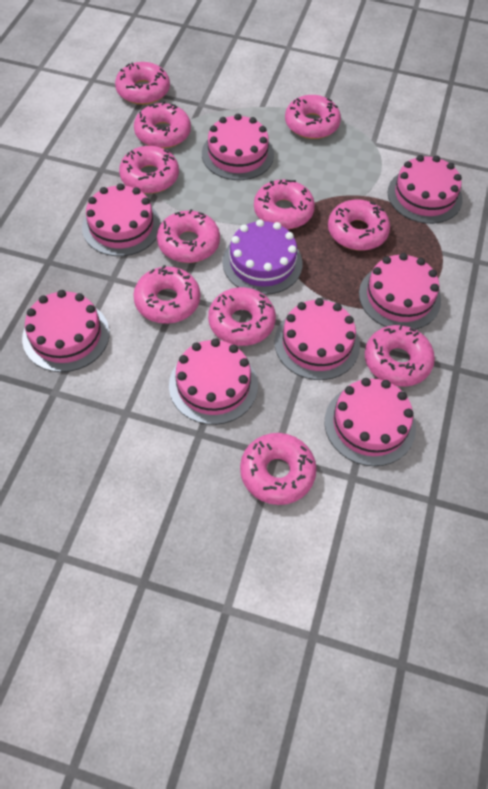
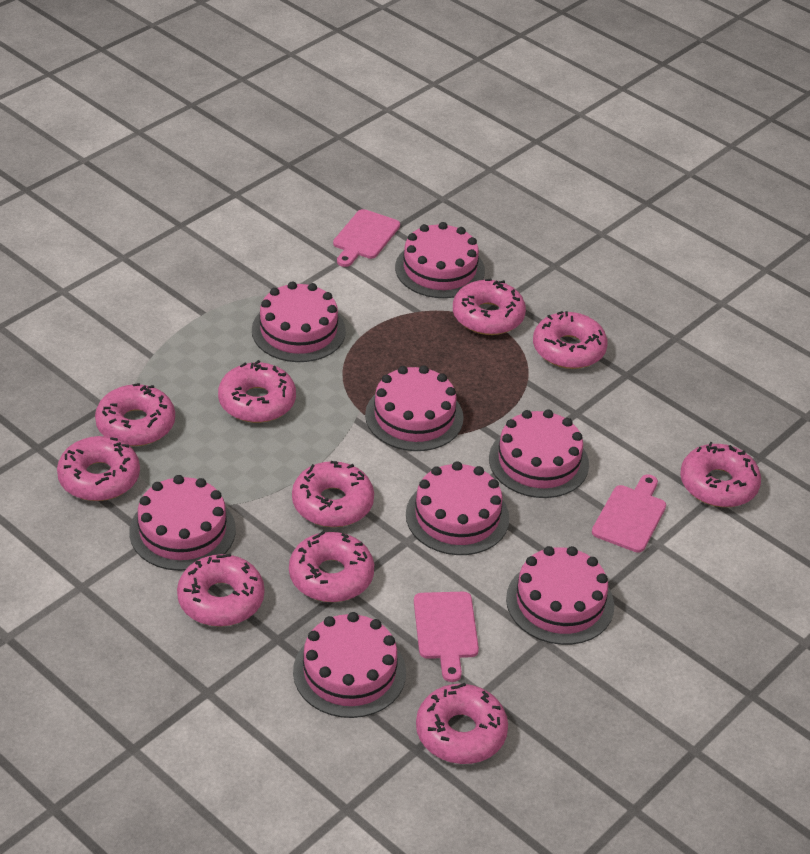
pink cutting board: 0 -> 3
pink donut: 11 -> 10
purple cake: 1 -> 0

